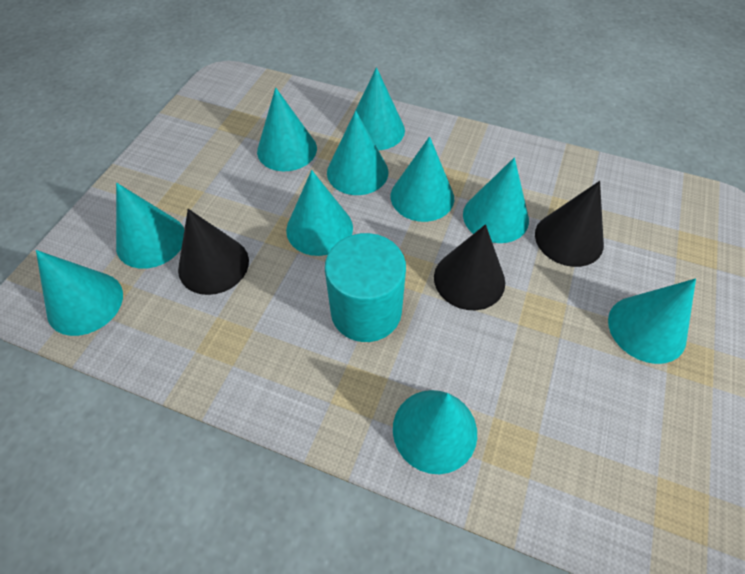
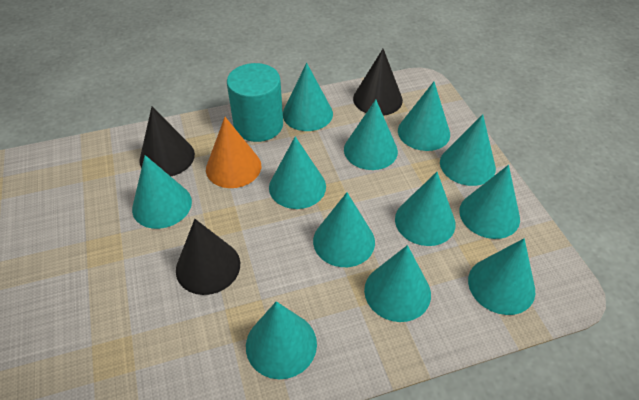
orange cone: 0 -> 1
turquoise cone: 10 -> 12

